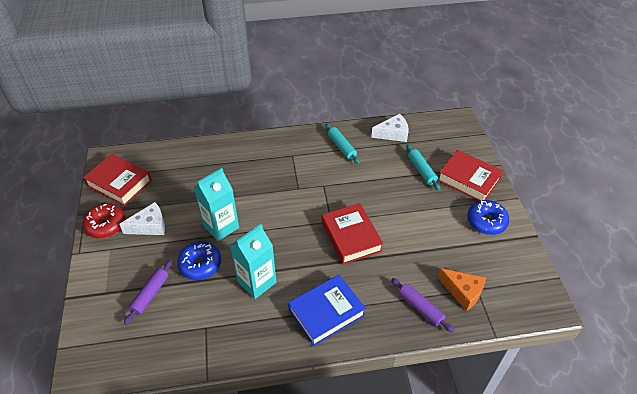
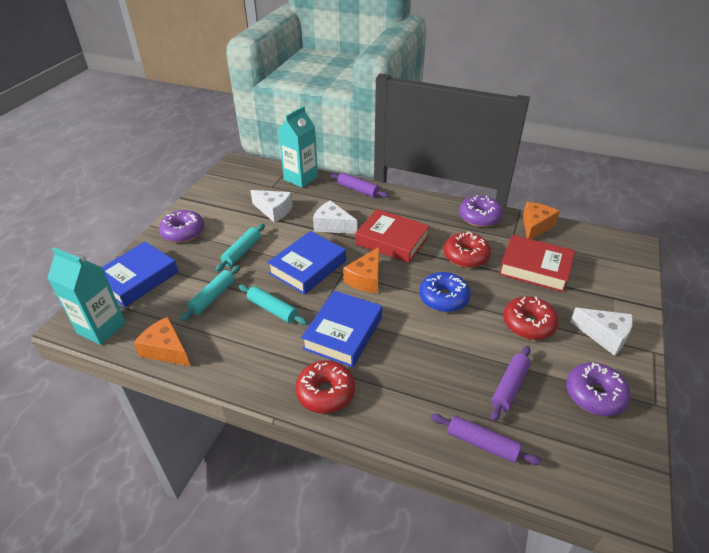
blue book: 1 -> 3
blue donut: 2 -> 1
orange cheese: 1 -> 3
purple donut: 0 -> 3
purple rolling pin: 2 -> 3
red book: 3 -> 2
red donut: 1 -> 3
turquoise rolling pin: 2 -> 3
white cheese: 2 -> 3

